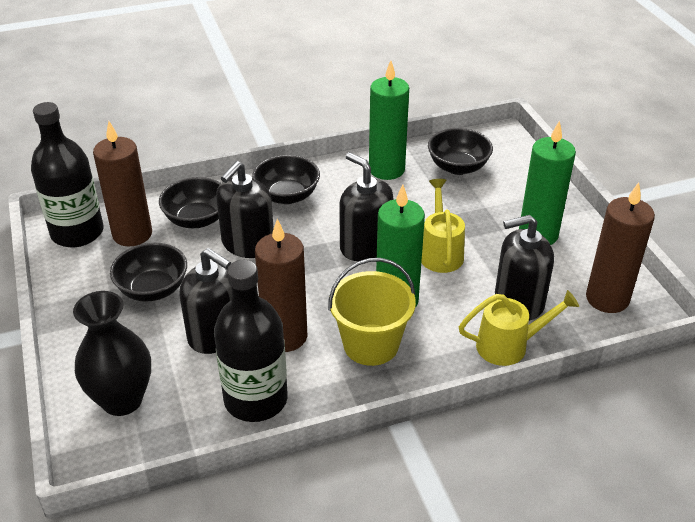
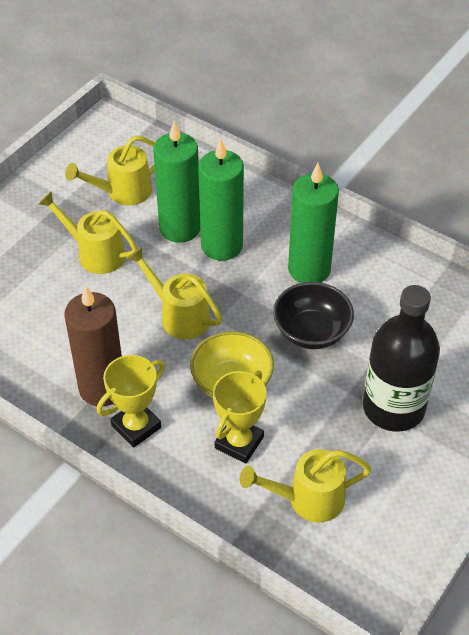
black bottle: 2 -> 1
black bowl: 4 -> 1
black soap dispenser: 4 -> 0
black vase: 1 -> 0
brown candle: 3 -> 1
yellow bowl: 0 -> 1
yellow bucket: 1 -> 0
yellow trophy: 0 -> 2
yellow watering can: 2 -> 4

